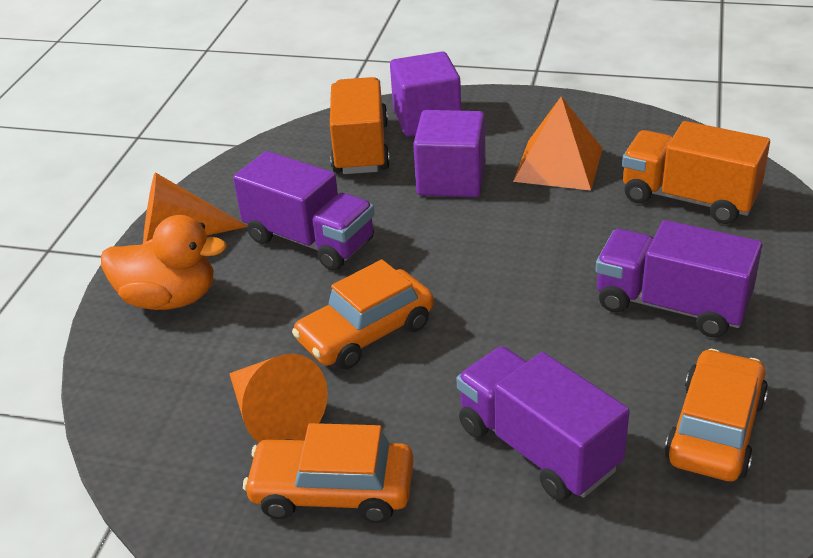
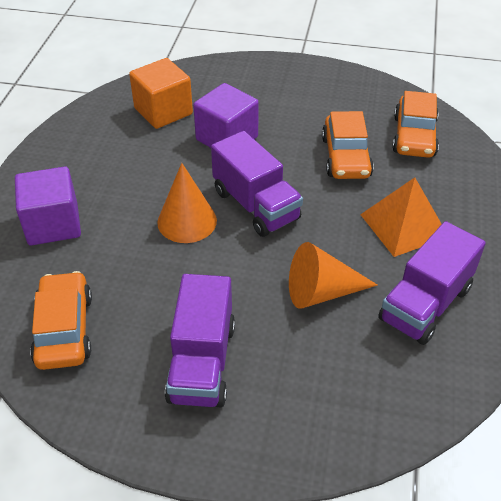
orange cube: 0 -> 1
orange duck: 1 -> 0
orange truck: 2 -> 0

